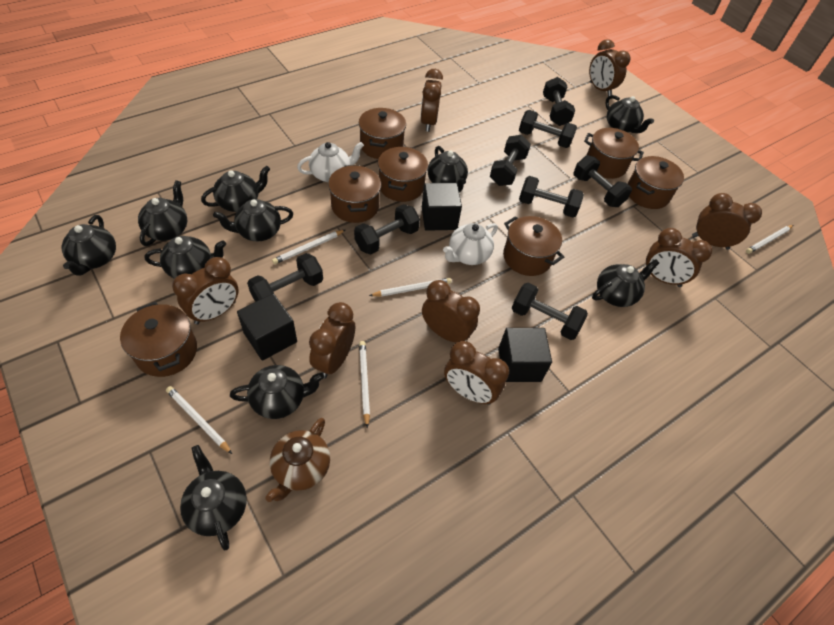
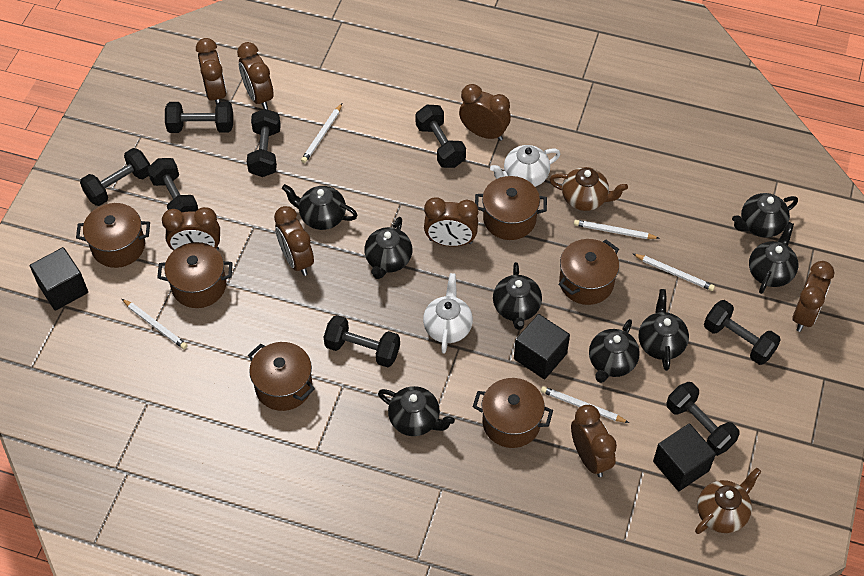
black teapot: 10 -> 8
brown pot: 7 -> 6
brown teapot: 1 -> 2

